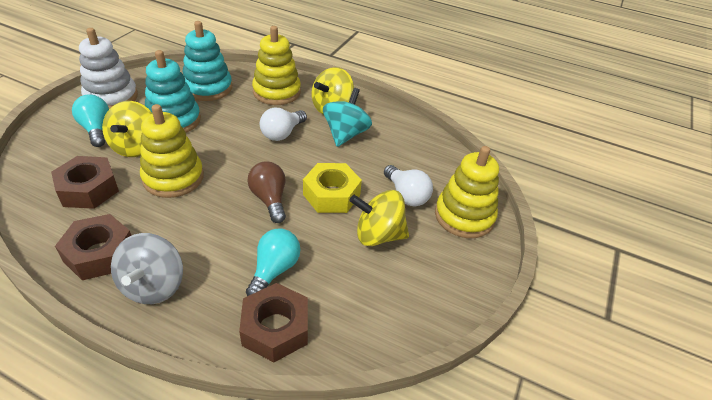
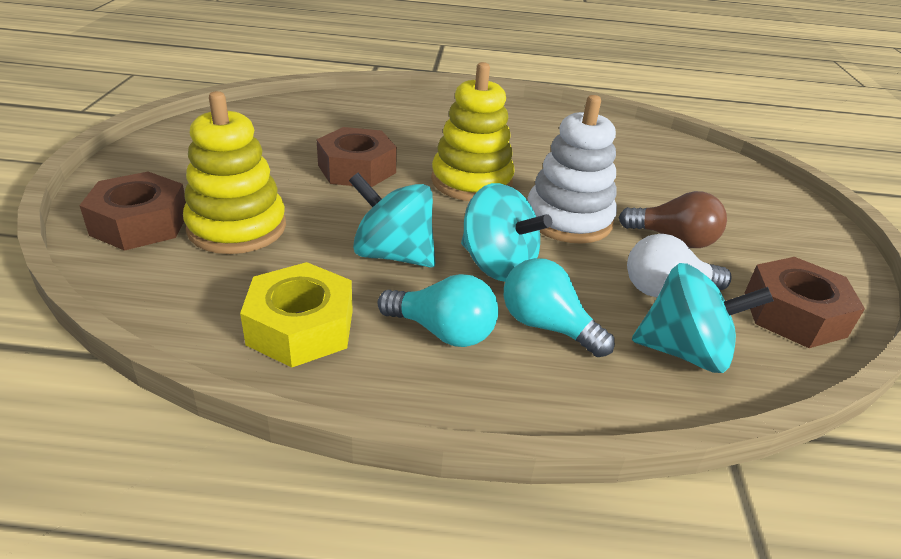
grey spinning top: 1 -> 0
turquoise spinning top: 1 -> 3
turquoise stacking toy: 2 -> 0
white light bulb: 2 -> 1
yellow spinning top: 3 -> 0
yellow stacking toy: 3 -> 2

